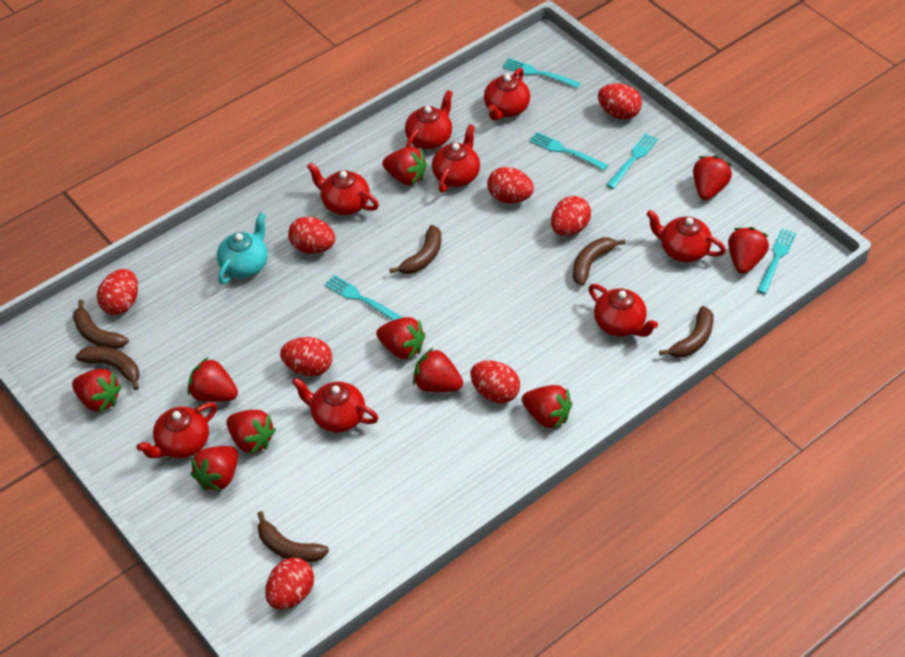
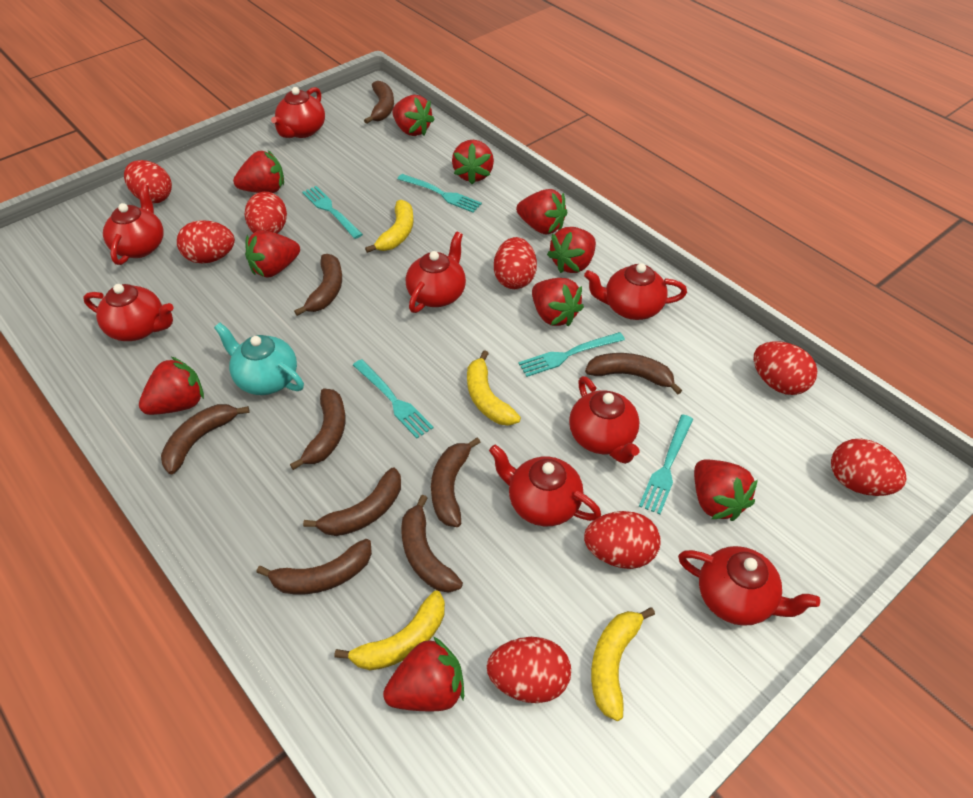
brown banana: 6 -> 9
yellow banana: 0 -> 4

